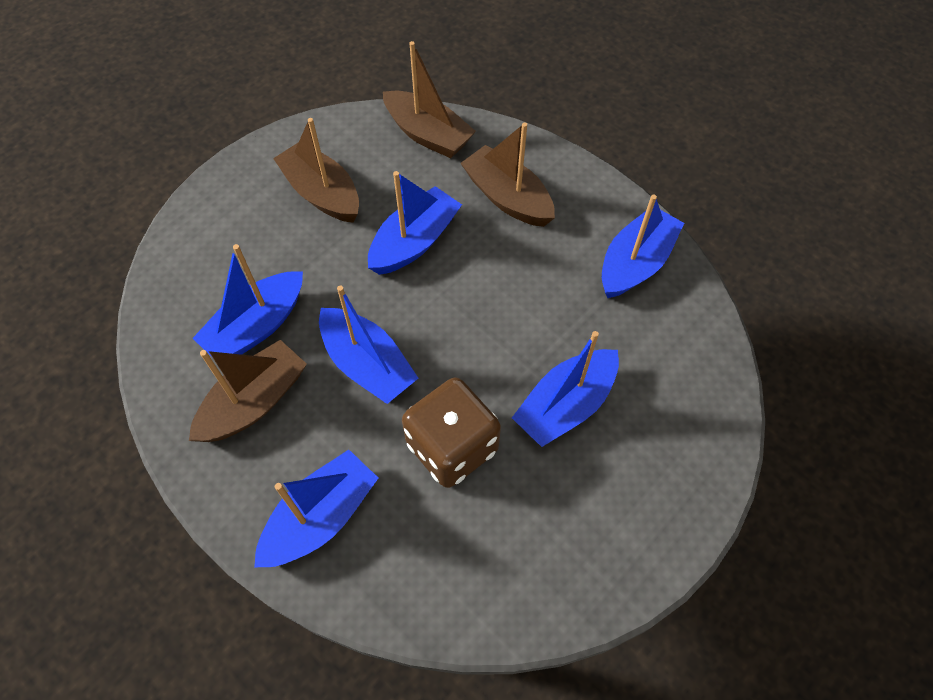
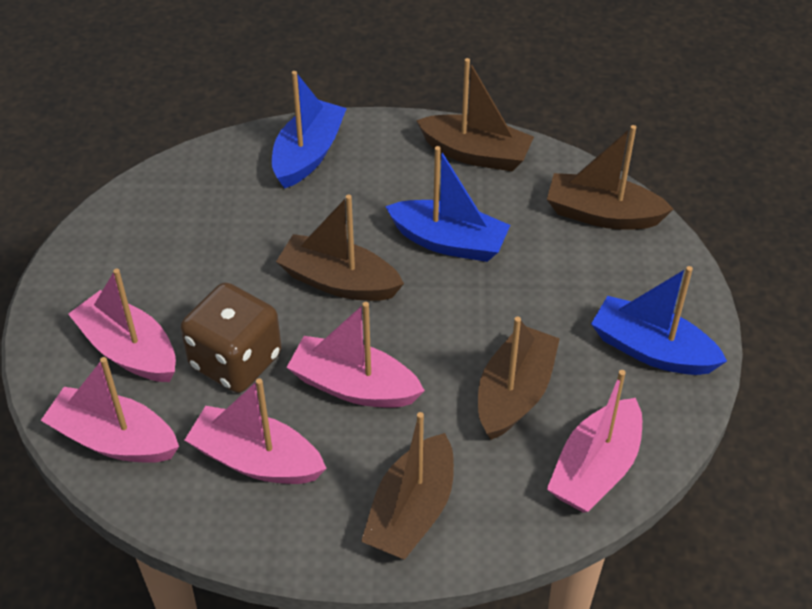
blue boat: 6 -> 3
brown boat: 4 -> 5
pink boat: 0 -> 5

